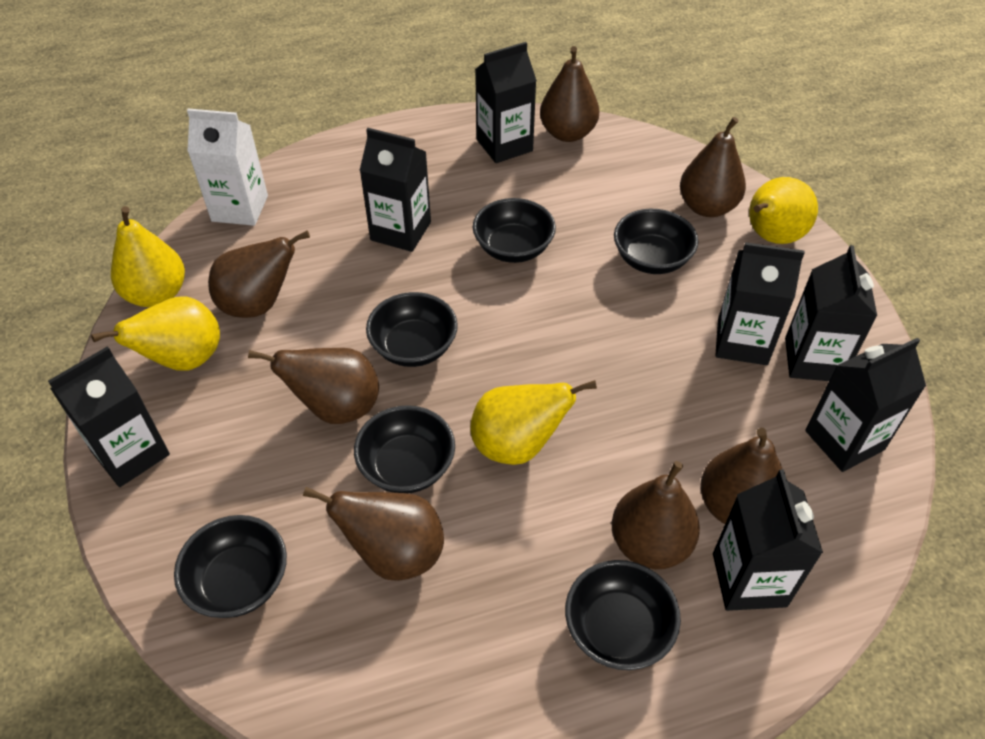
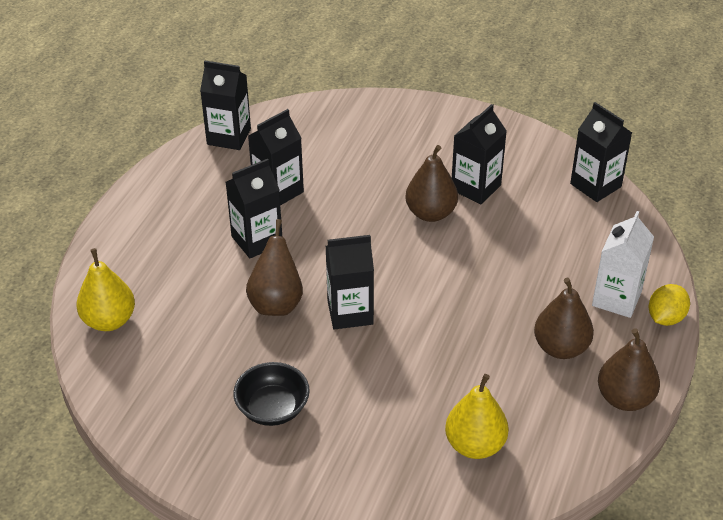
black bowl: 6 -> 1
black carton: 7 -> 6
brown pear: 7 -> 4
yellow lemon: 0 -> 1
yellow pear: 4 -> 2

